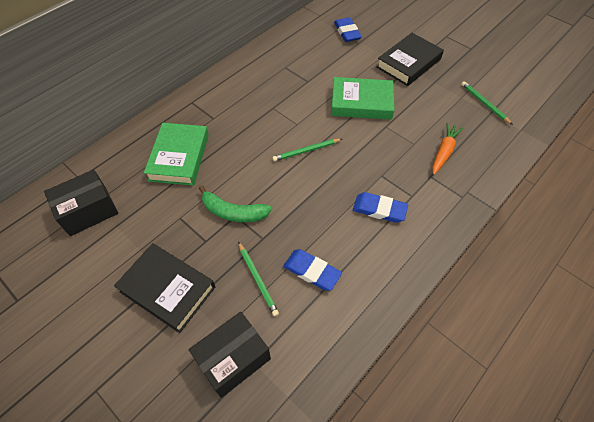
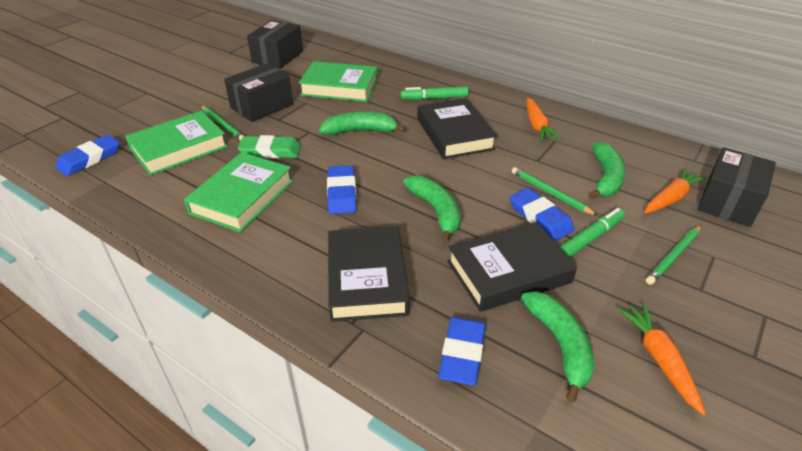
black book: 2 -> 3
black box: 2 -> 3
blue eraser: 3 -> 4
green banana: 1 -> 4
green book: 2 -> 3
green eraser: 0 -> 1
green marker: 0 -> 2
orange carrot: 1 -> 3

